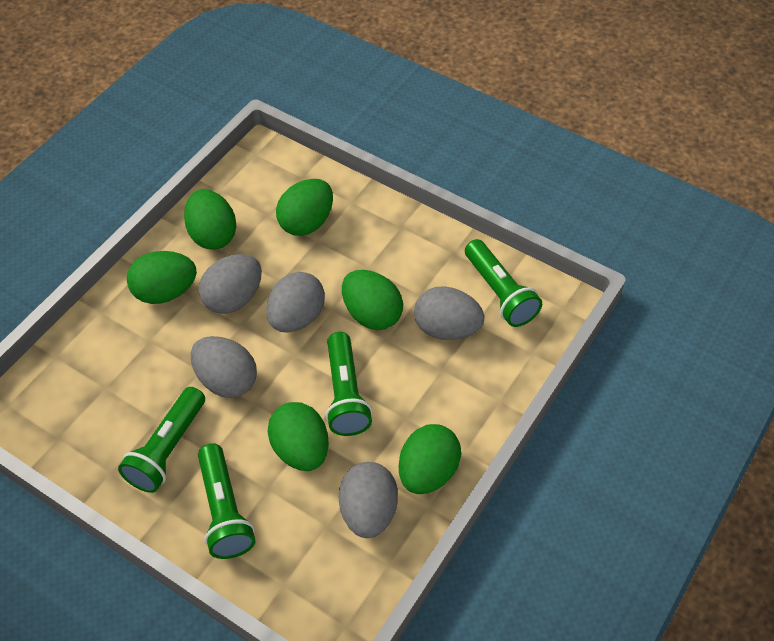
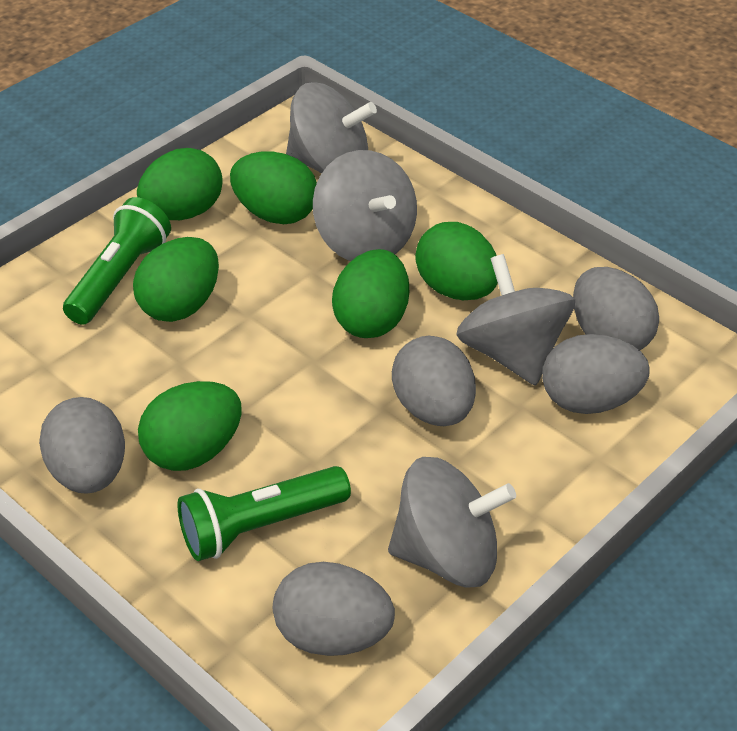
green flashlight: 4 -> 2
grey spinning top: 0 -> 4

